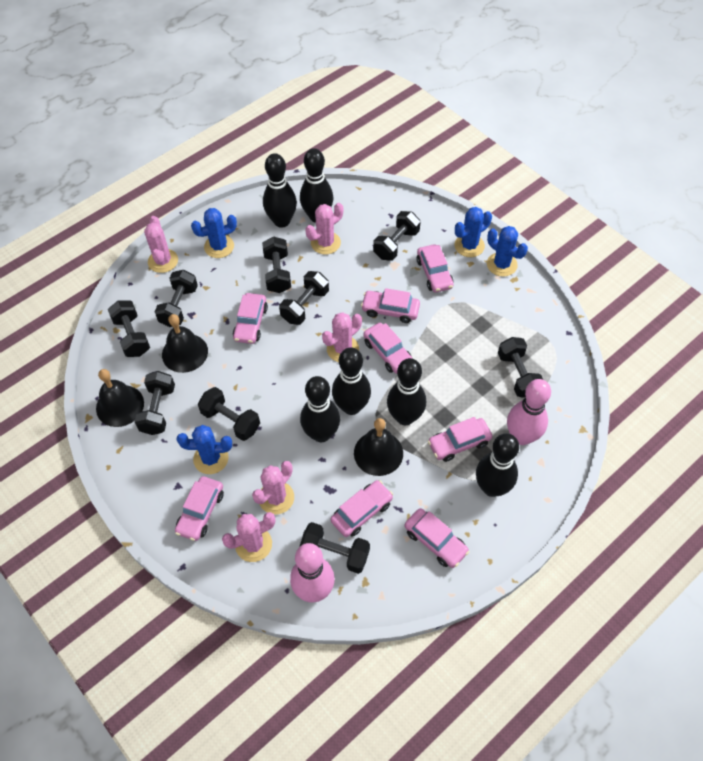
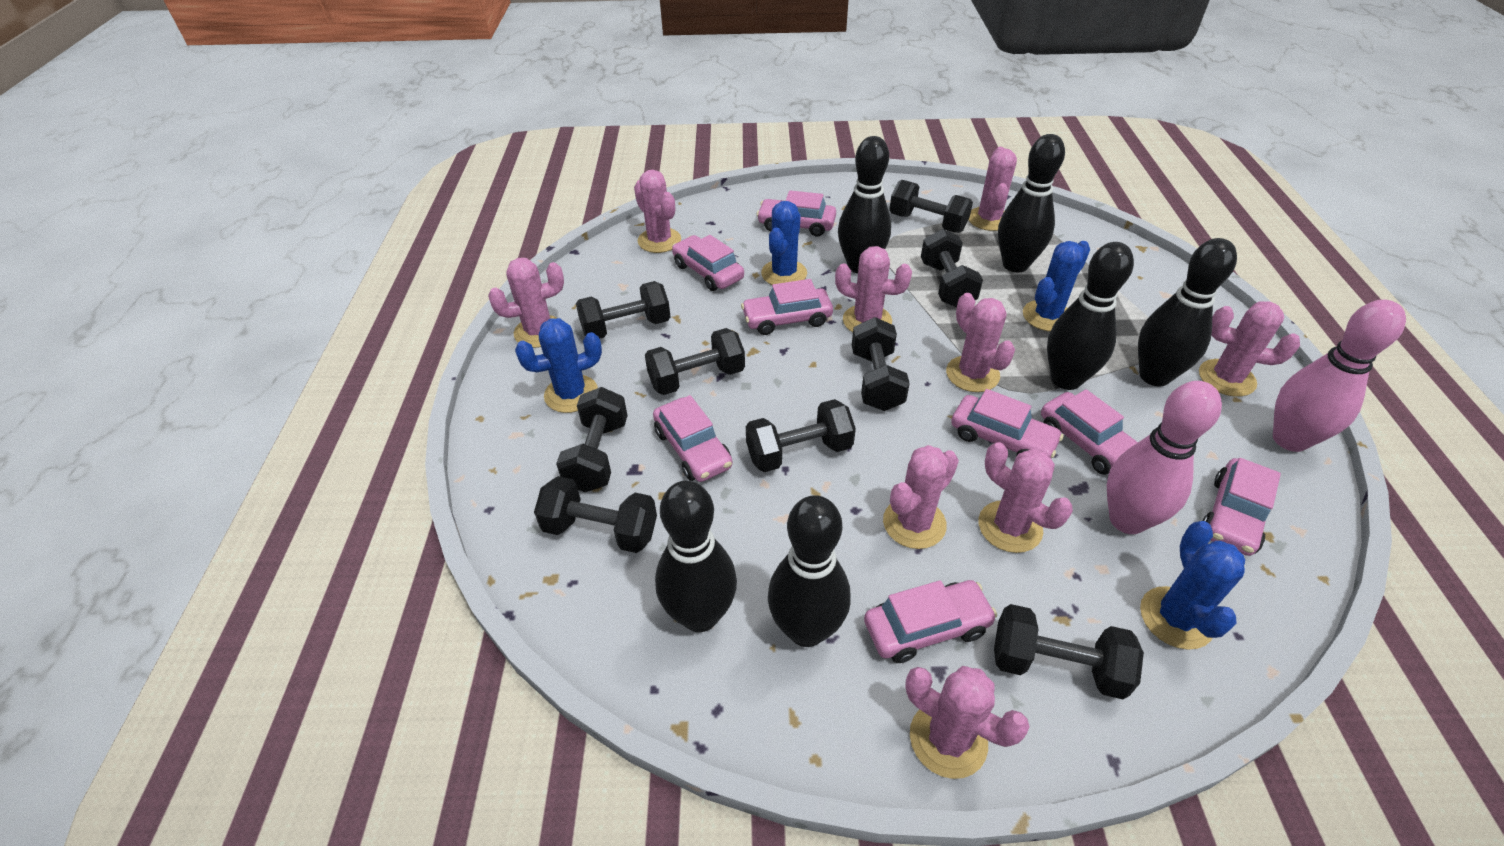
black bell: 3 -> 0
pink cactus: 5 -> 9

